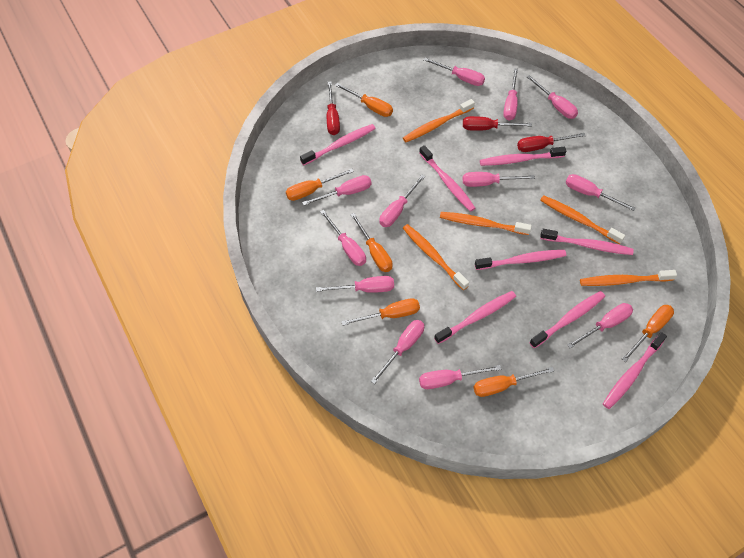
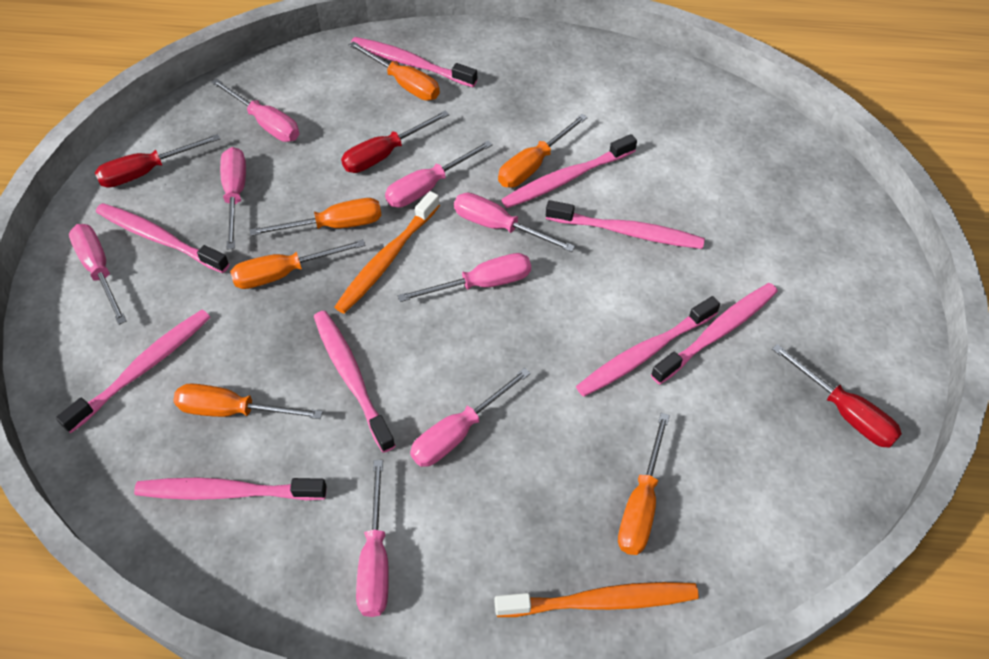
orange toothbrush: 5 -> 2
pink screwdriver: 12 -> 8
pink toothbrush: 8 -> 9

